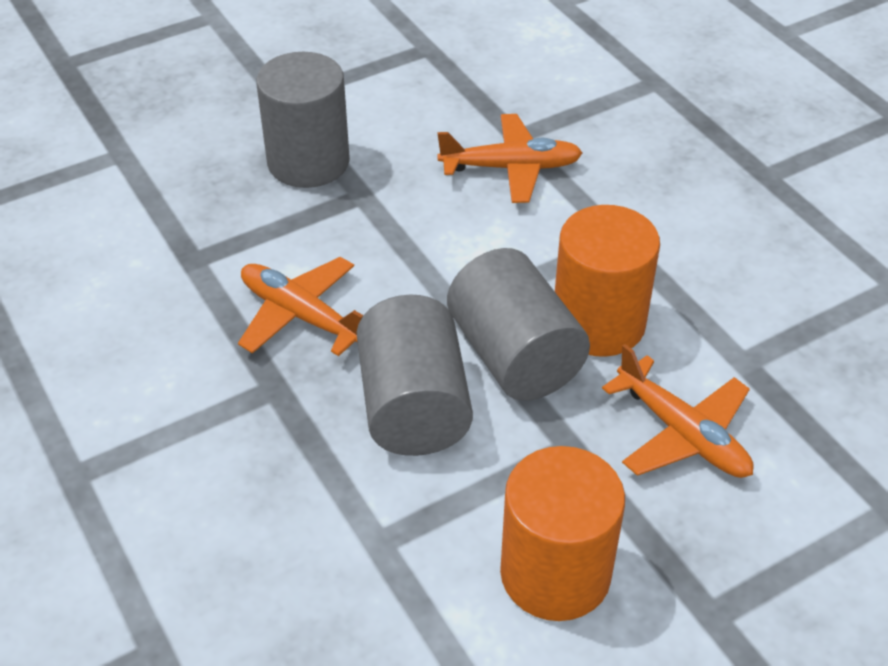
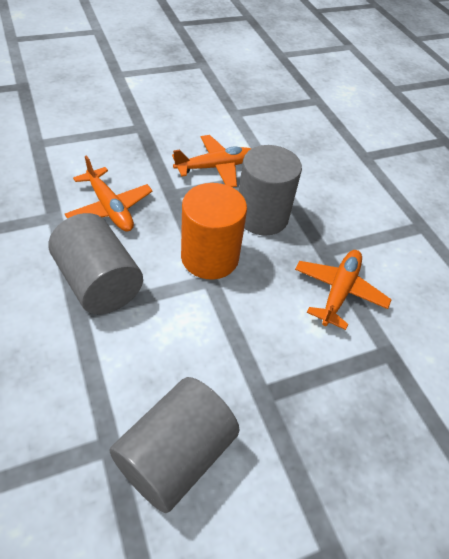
orange cylinder: 2 -> 1

